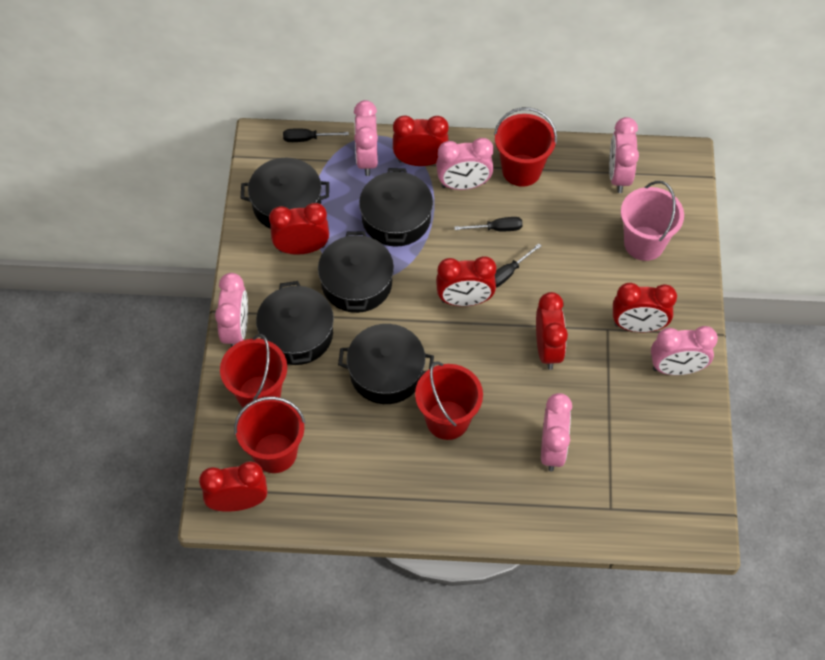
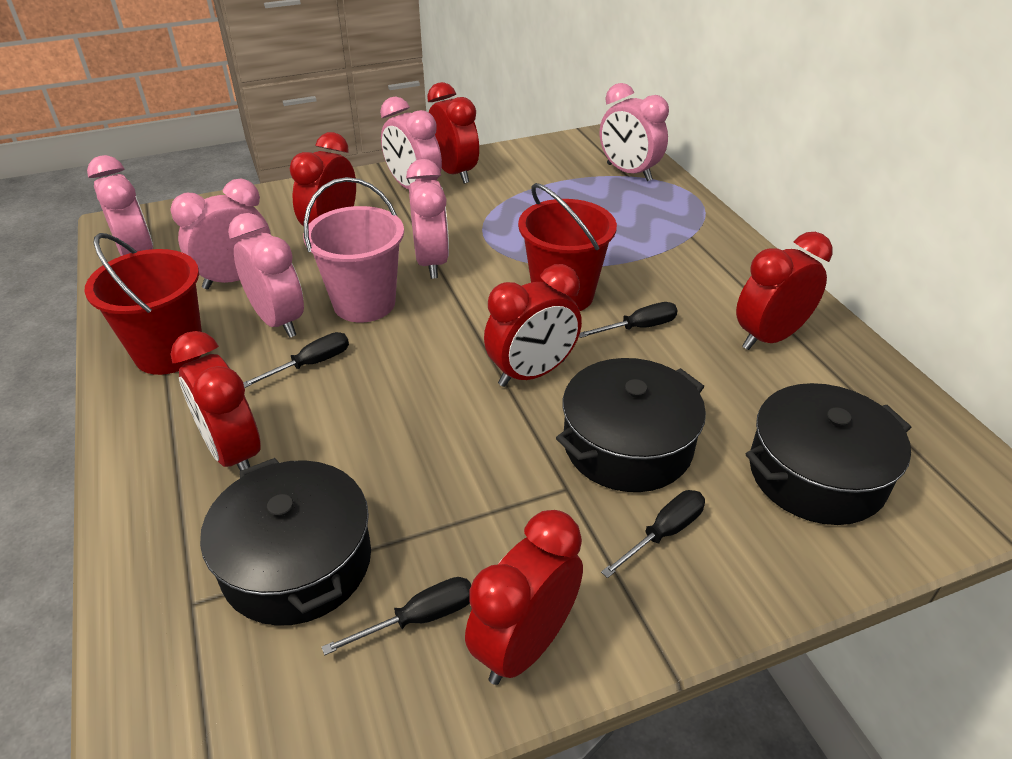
black pot: 5 -> 3
black screwdriver: 3 -> 4
red bucket: 4 -> 2

